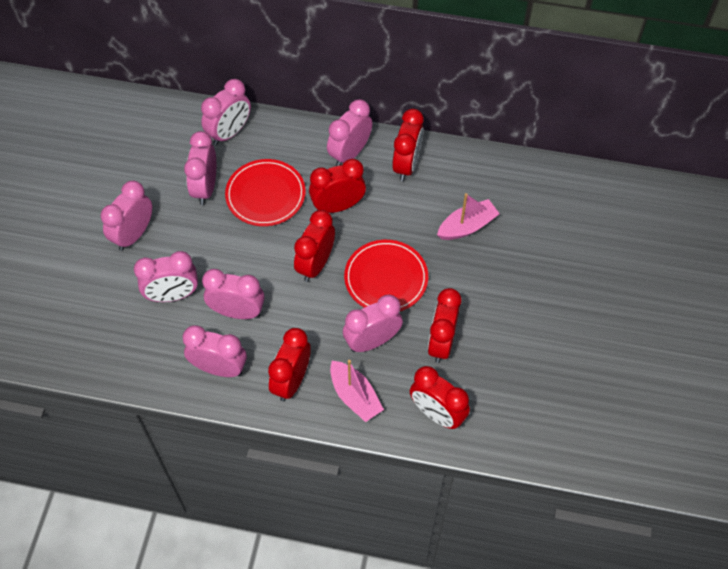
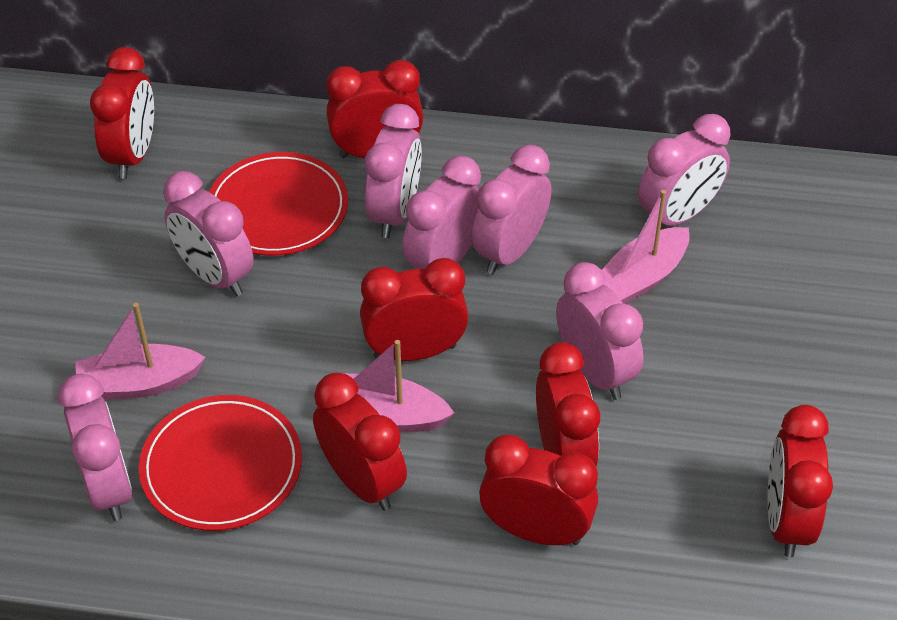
pink boat: 2 -> 3
pink clock: 8 -> 7
red clock: 6 -> 7

